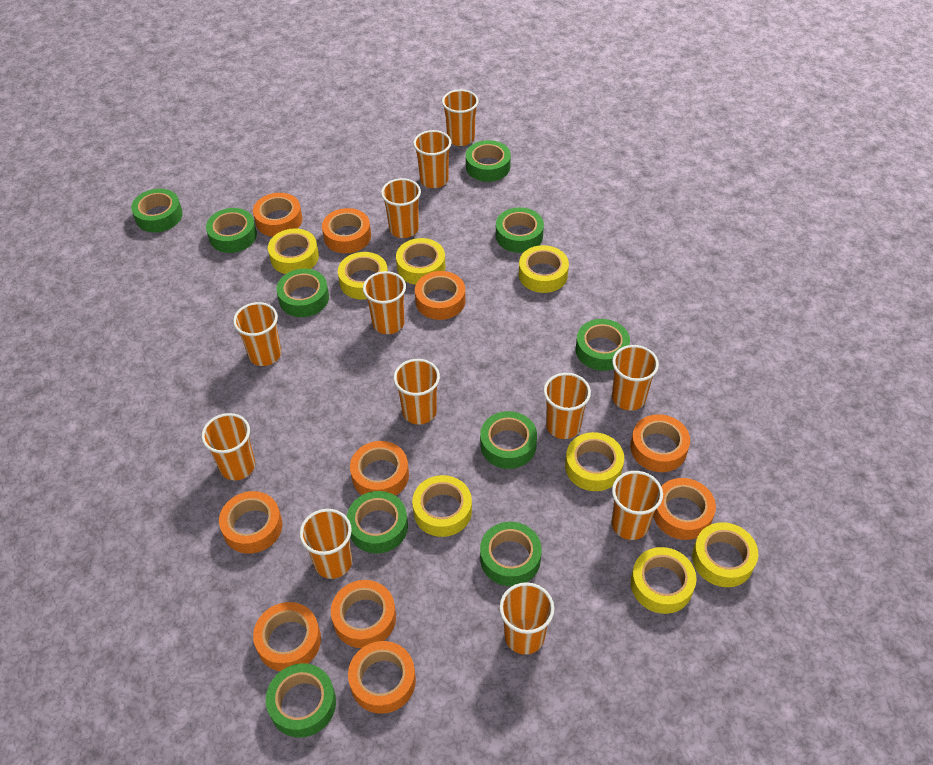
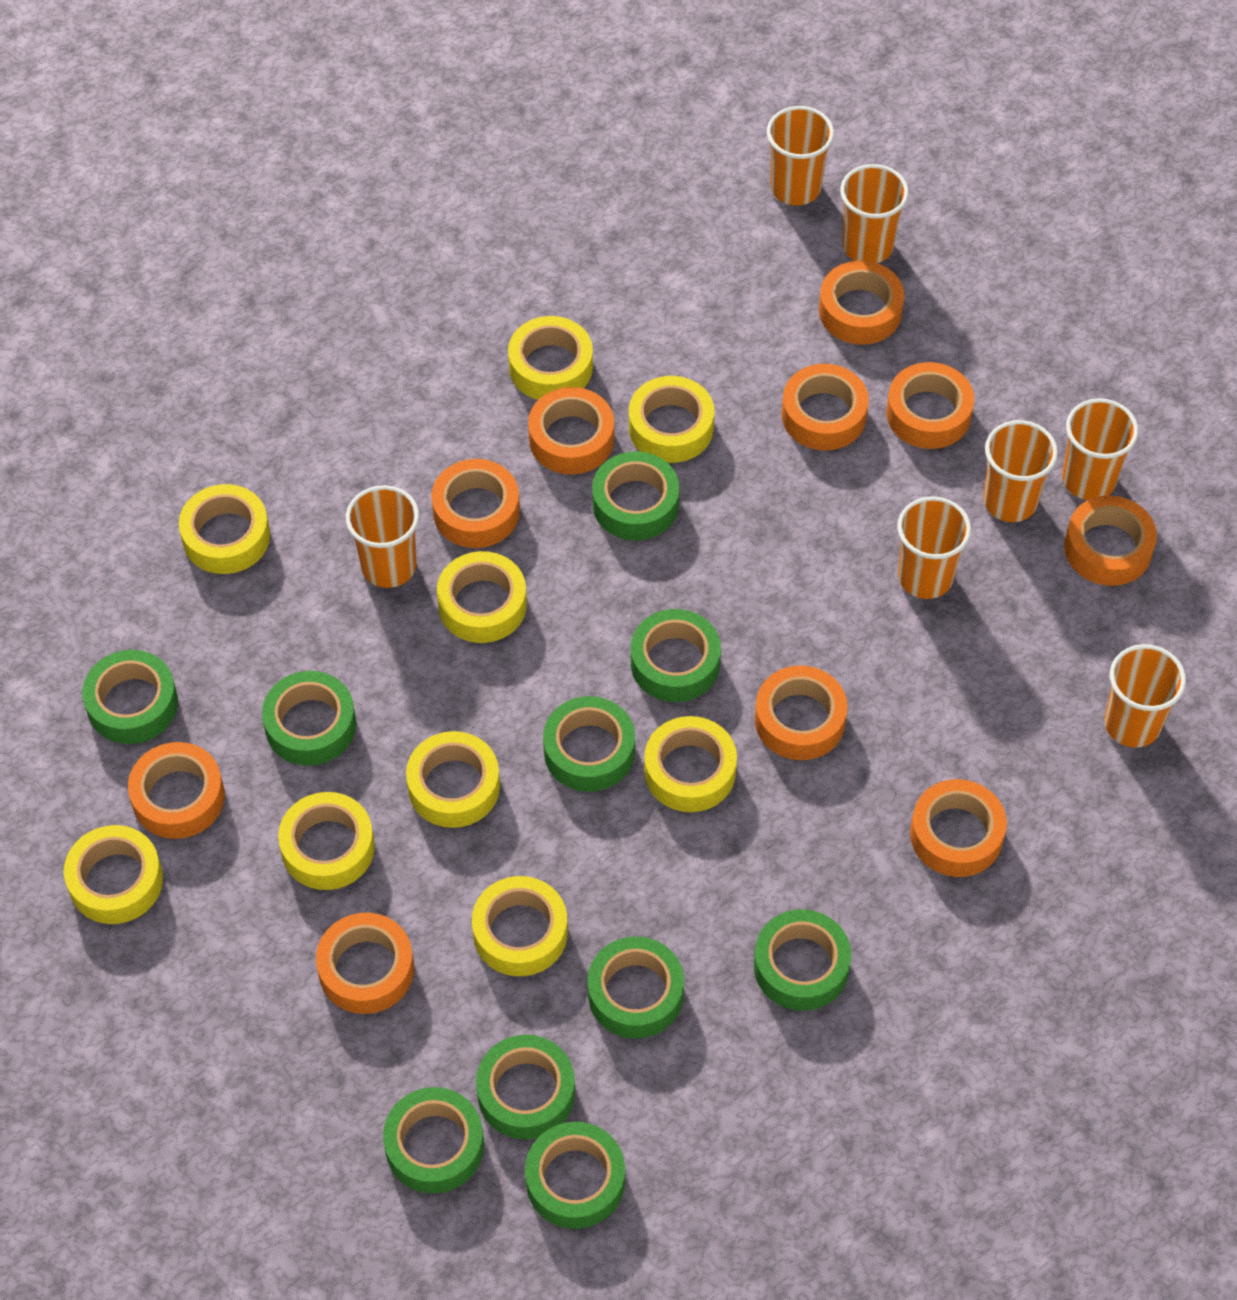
orange cup: 12 -> 7
yellow tape: 8 -> 9

